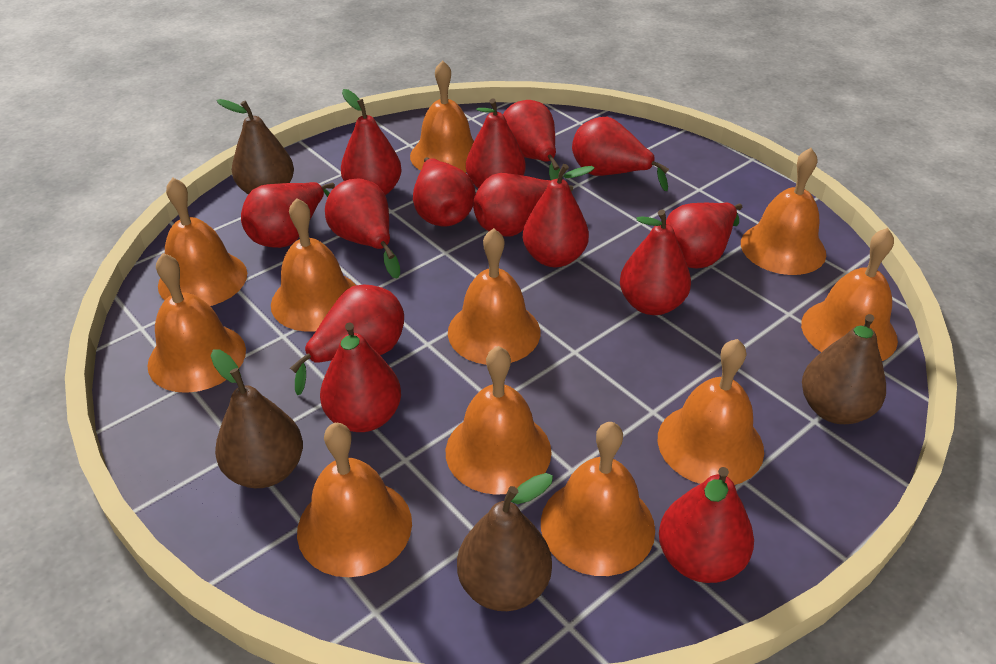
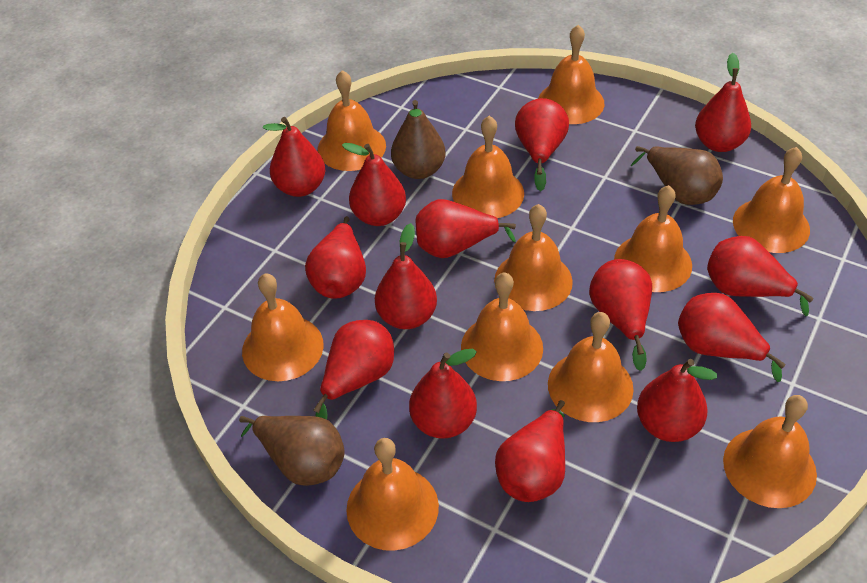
brown pear: 4 -> 3

